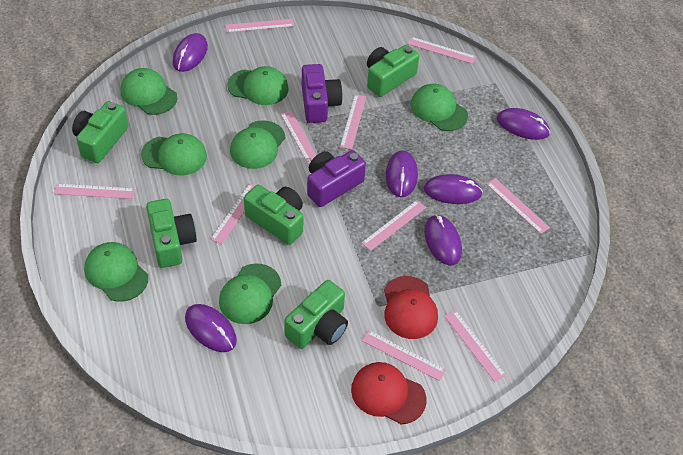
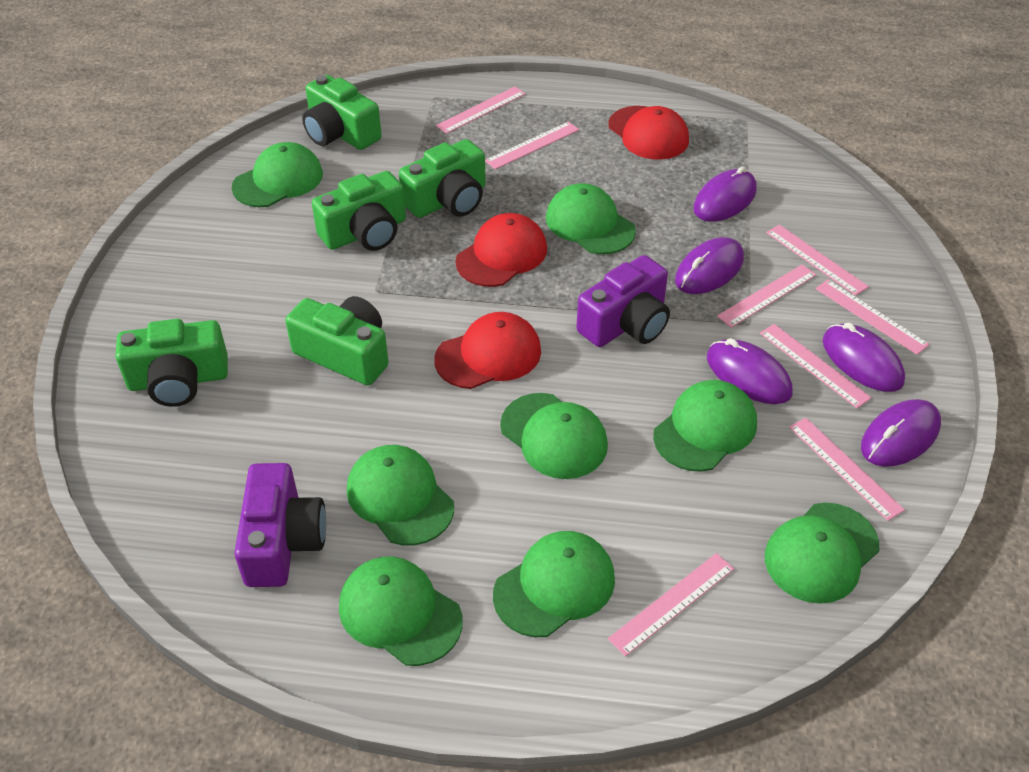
green cap: 7 -> 8
pink ruler: 10 -> 8
purple mouse: 6 -> 5
red cap: 2 -> 3

